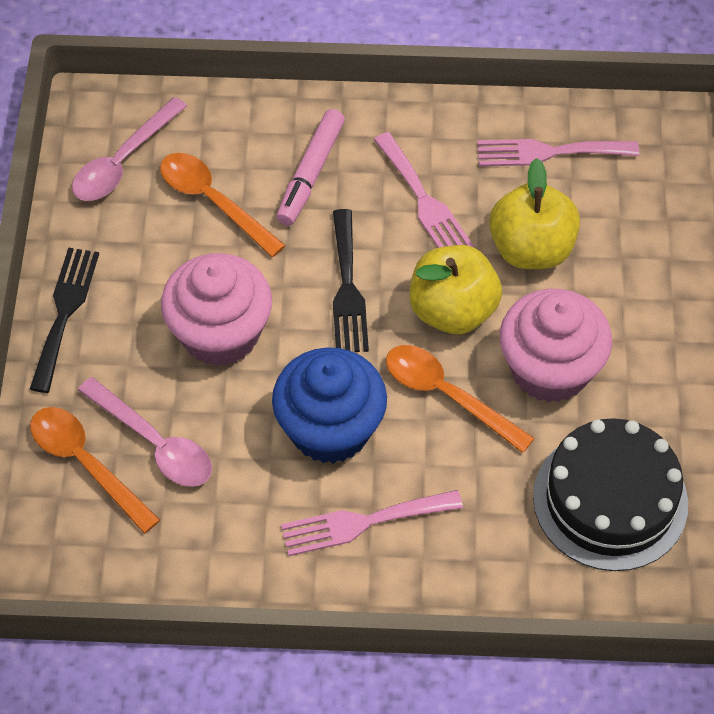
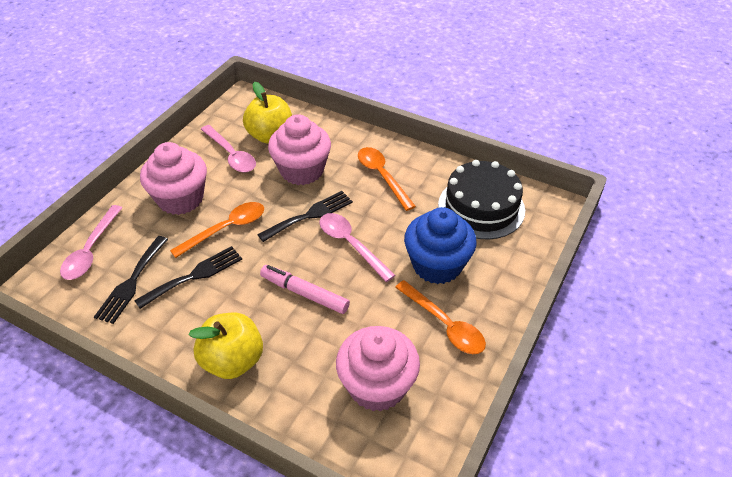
black fork: 2 -> 3
pink cupcake: 2 -> 3
pink fork: 3 -> 0
pink spoon: 2 -> 3

